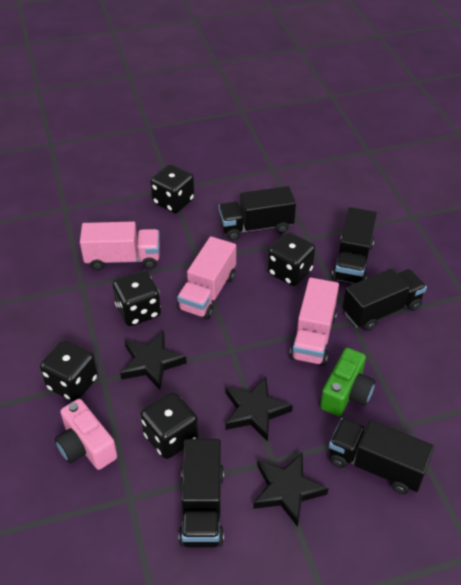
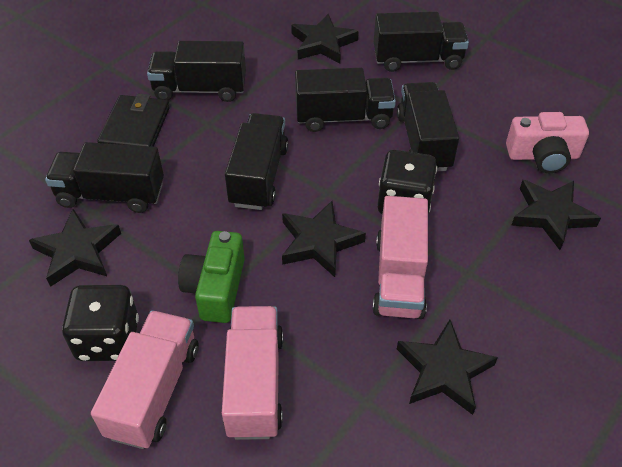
black dice: 5 -> 2
black star: 3 -> 5
black truck: 5 -> 6
black wallet: 0 -> 1

